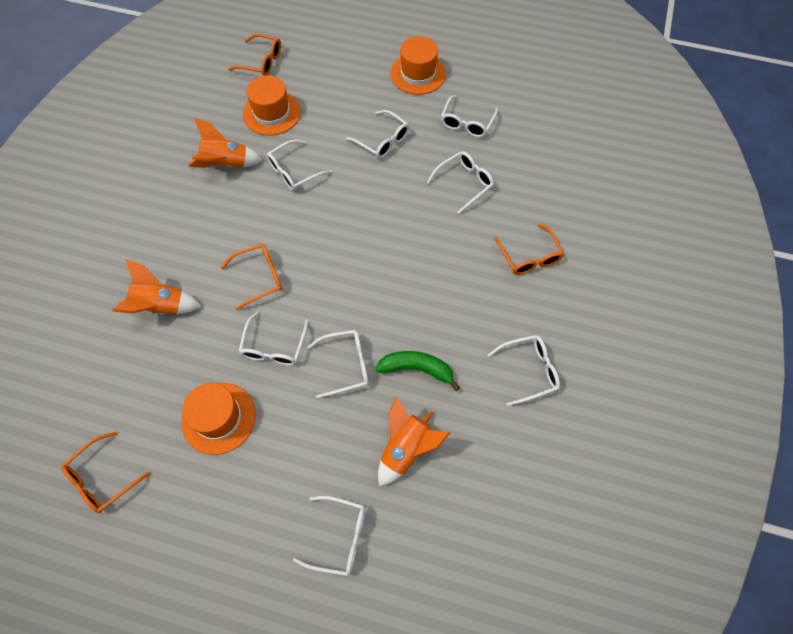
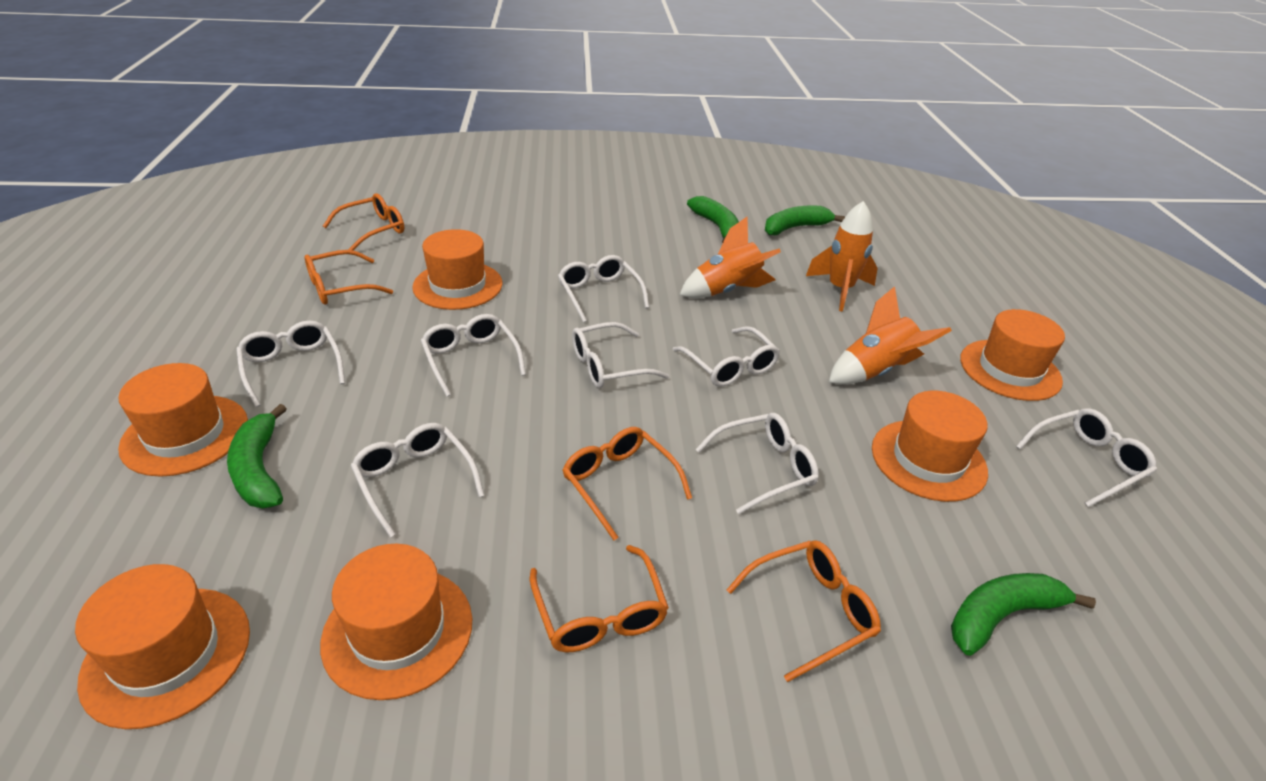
green banana: 1 -> 4
orange glasses: 4 -> 5
orange hat: 3 -> 6

